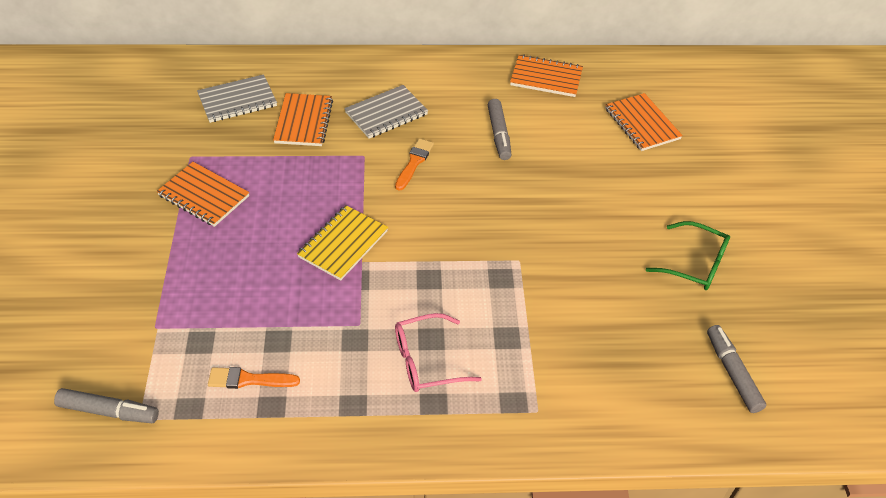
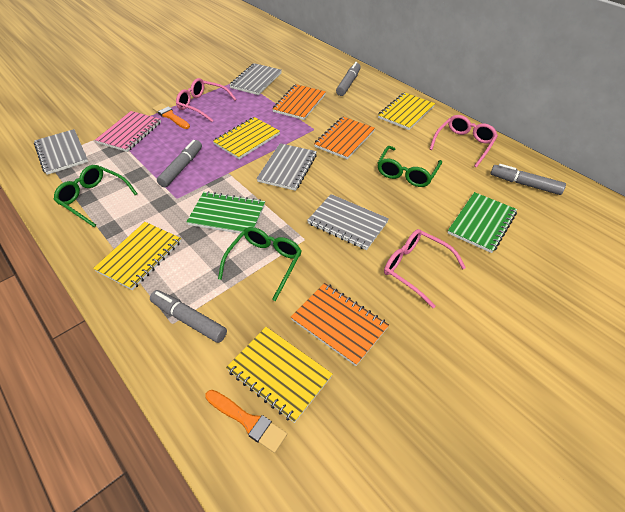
green glasses: 1 -> 3
green notebook: 0 -> 2
grey marker: 3 -> 4
grey notebook: 2 -> 4
orange notebook: 4 -> 3
pink glasses: 1 -> 3
pink notebook: 0 -> 1
yellow notebook: 1 -> 4

